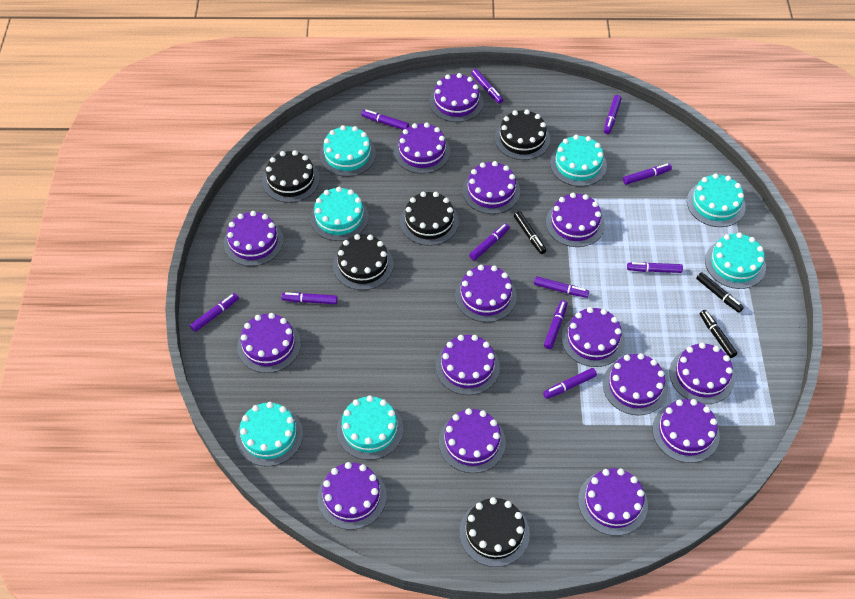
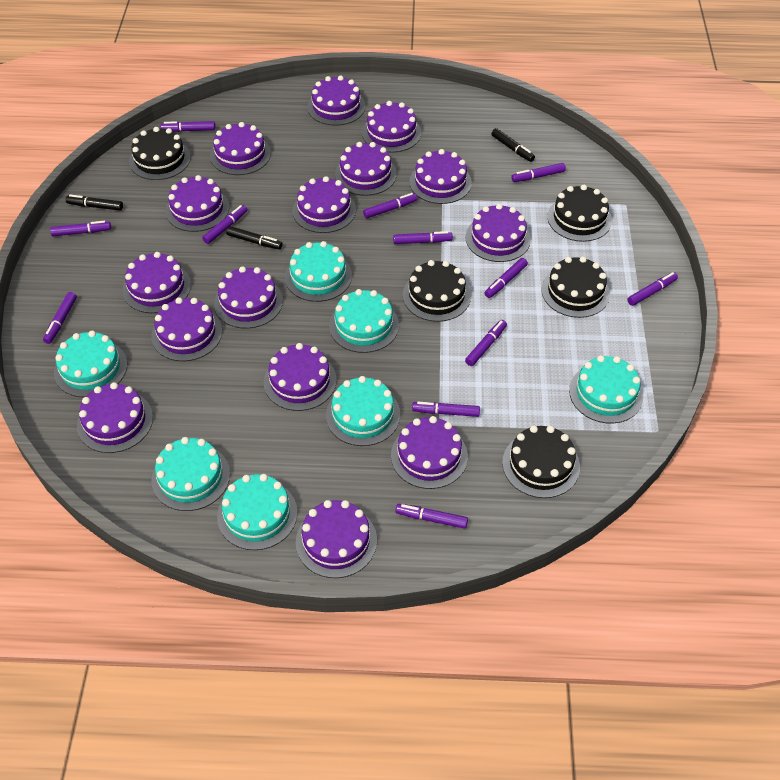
purple marker: 11 -> 12

